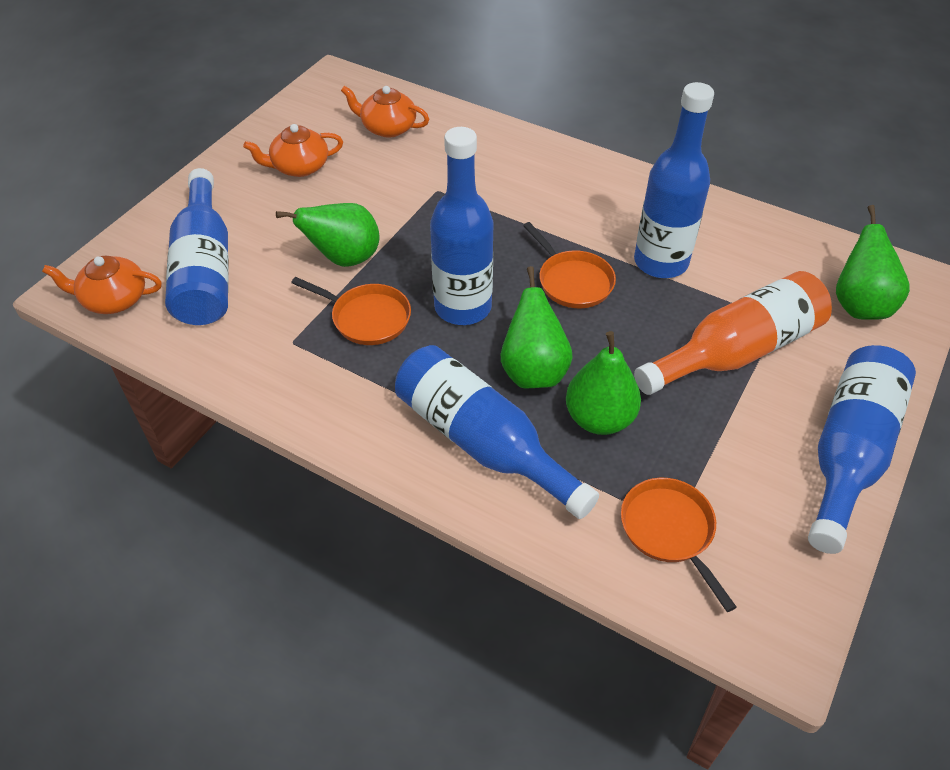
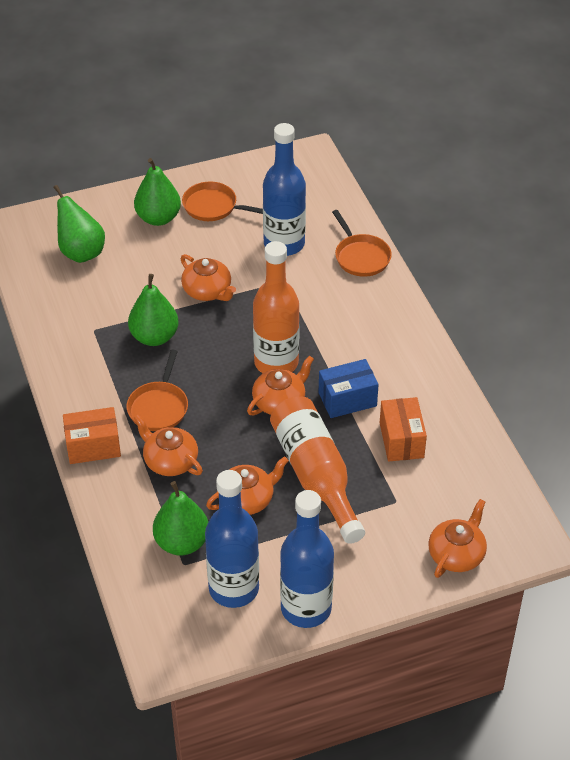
blue bottle: 5 -> 3
blue box: 0 -> 1
orange bottle: 1 -> 2
orange box: 0 -> 2
orange teapot: 3 -> 5

